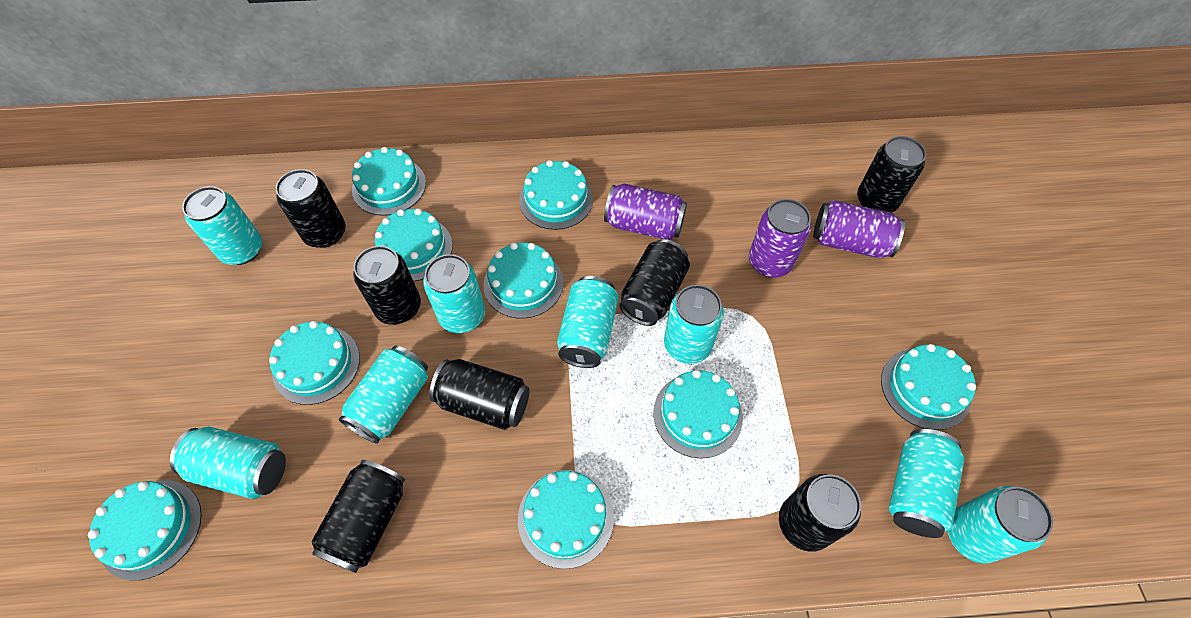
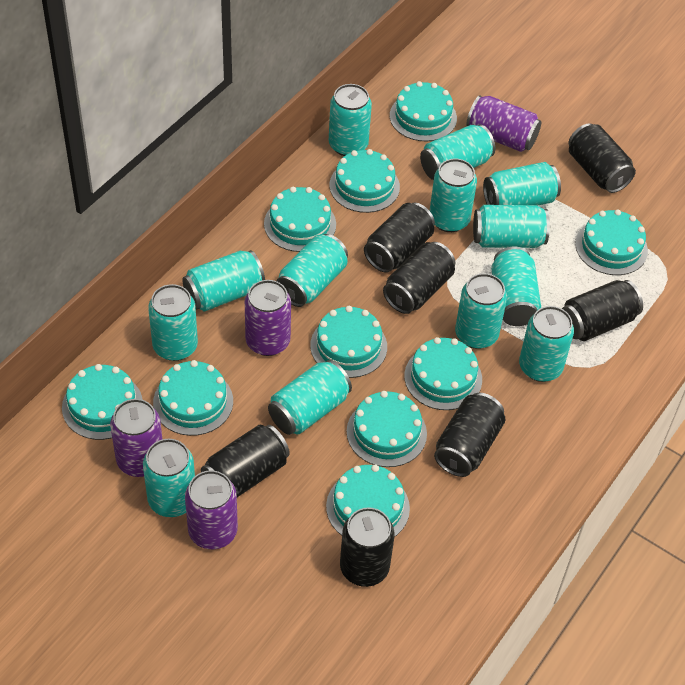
purple can: 3 -> 4
turquoise cake: 9 -> 10
turquoise can: 8 -> 13

